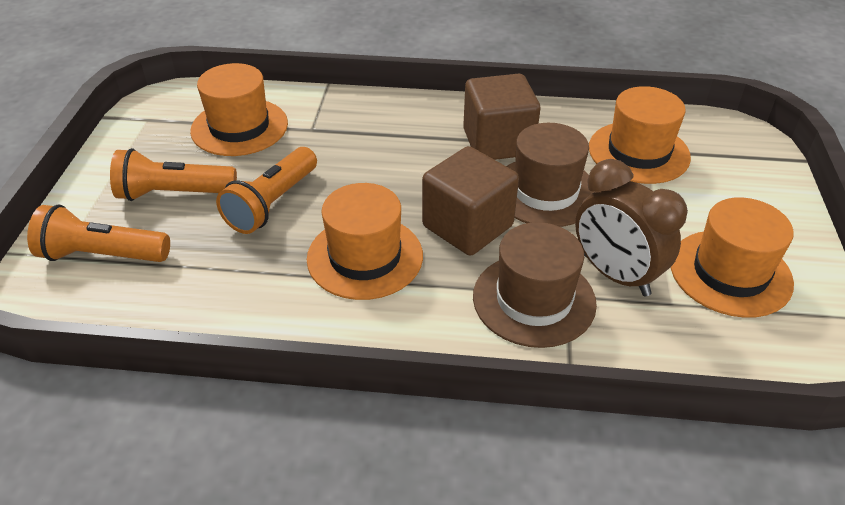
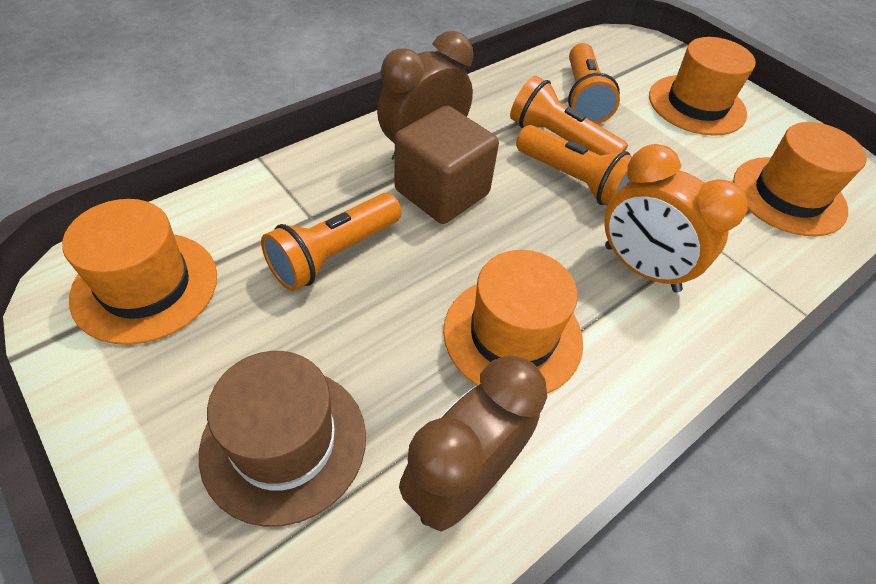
brown clock: 1 -> 2
brown cube: 2 -> 1
brown hat: 2 -> 1
orange clock: 0 -> 1
orange flashlight: 3 -> 4

